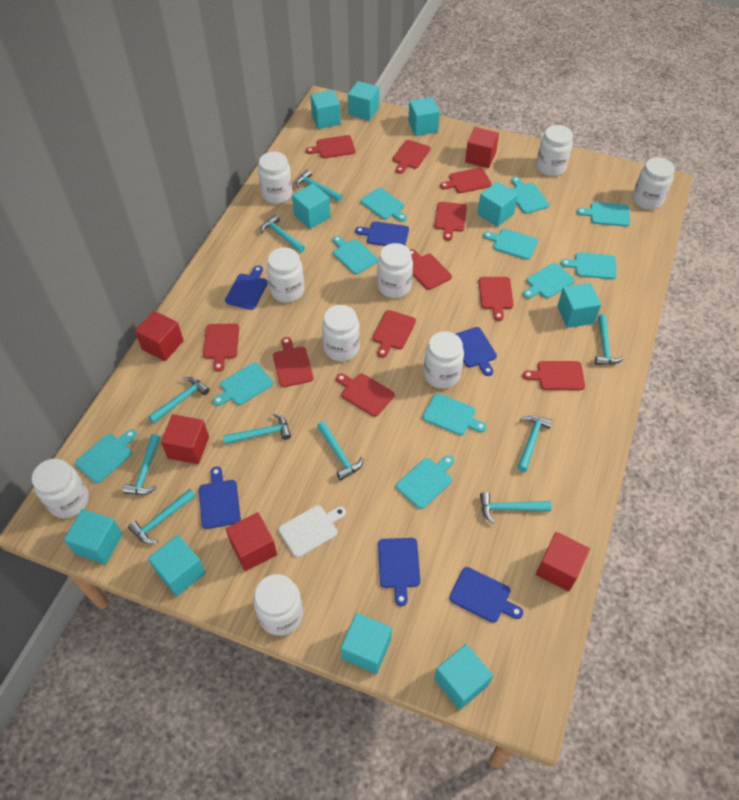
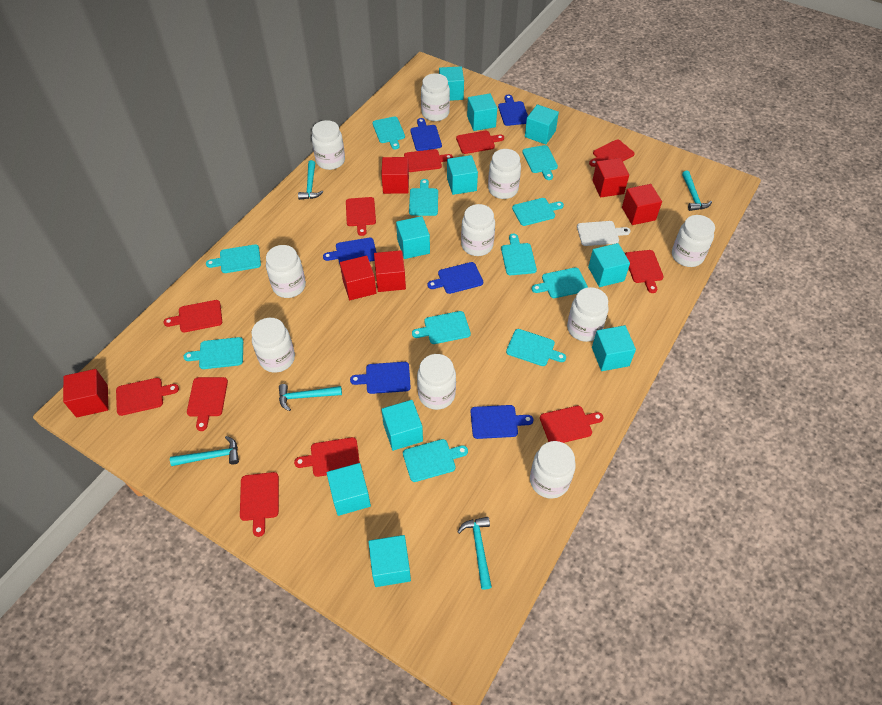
red cube: 5 -> 6
turquoise hammer: 10 -> 5
white jar: 9 -> 10

